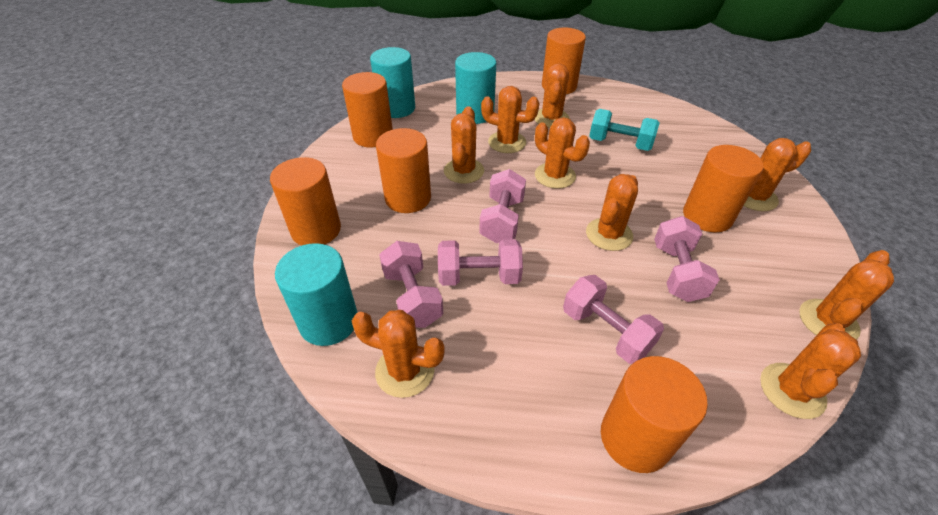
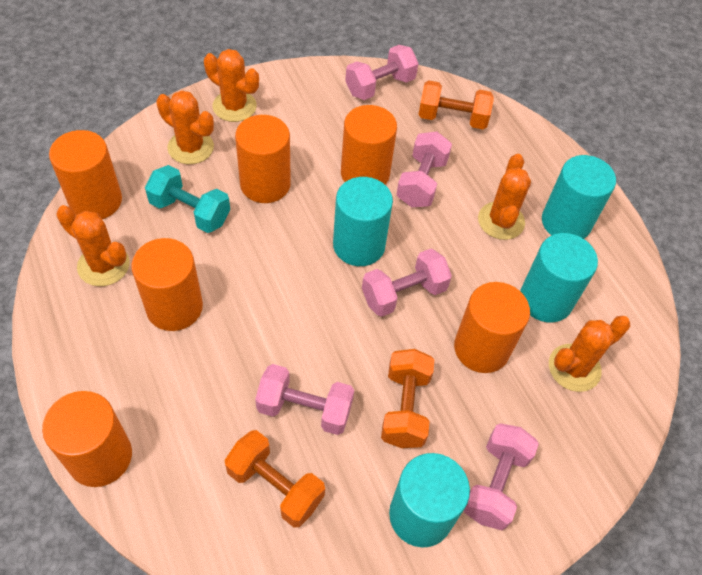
orange cactus: 9 -> 5
orange dumbbell: 0 -> 3
turquoise cylinder: 3 -> 4

